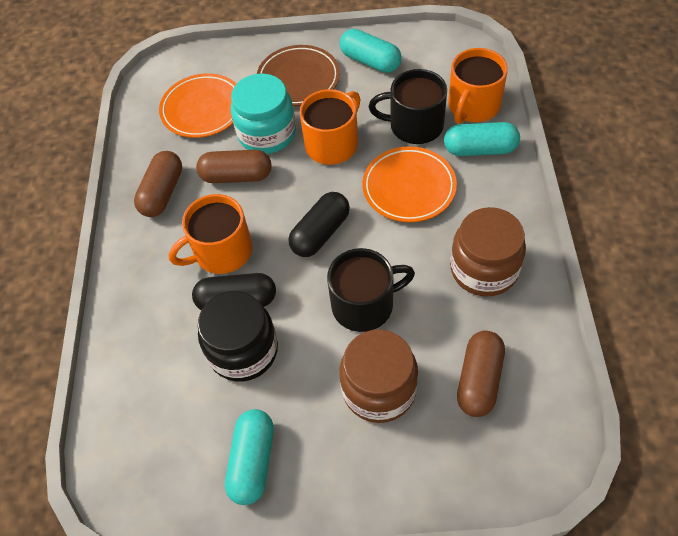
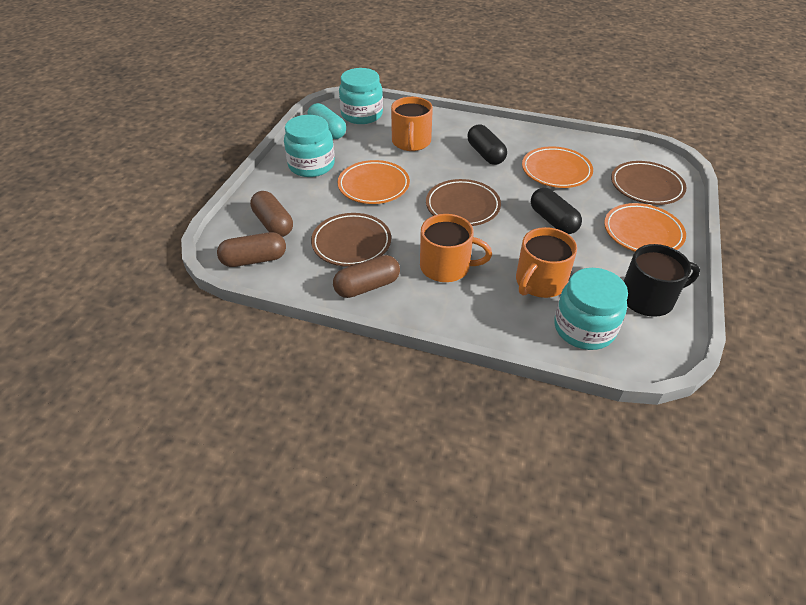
black jar: 1 -> 0
black mug: 2 -> 1
brown jar: 2 -> 0
brown plate: 1 -> 3
orange plate: 2 -> 3
turquoise capsule: 3 -> 1
turquoise jar: 1 -> 3

